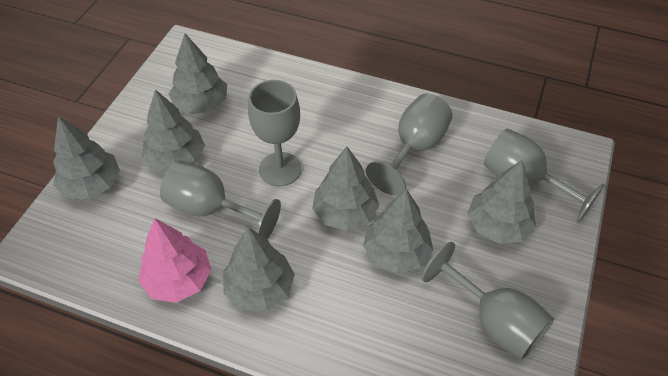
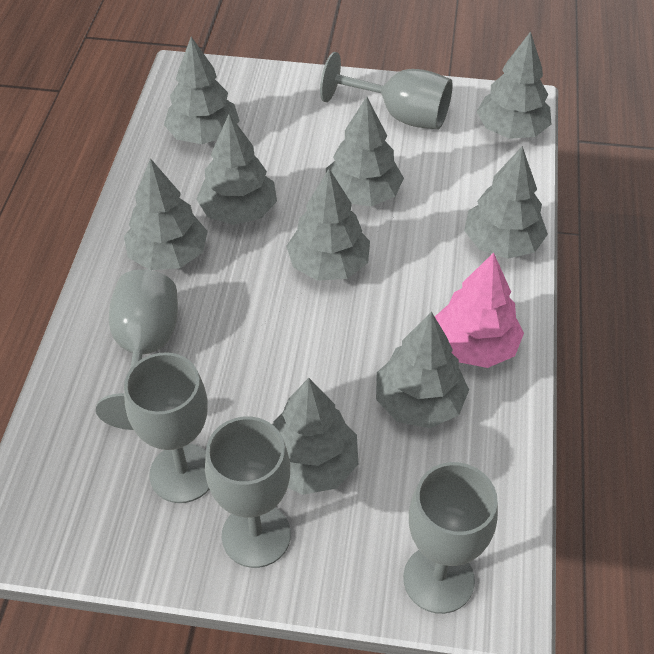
grey tree: 7 -> 9

